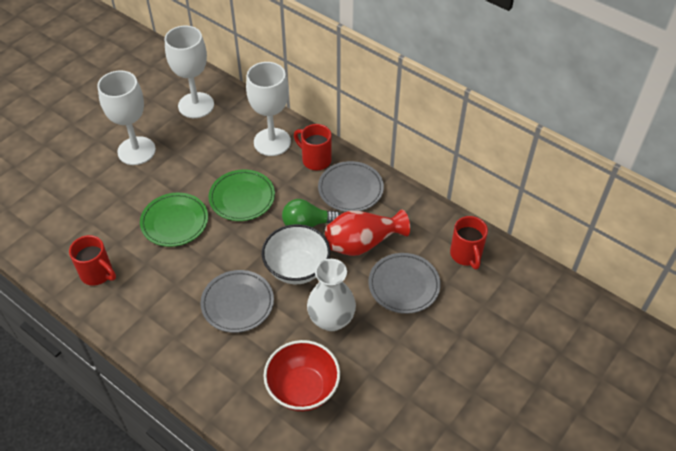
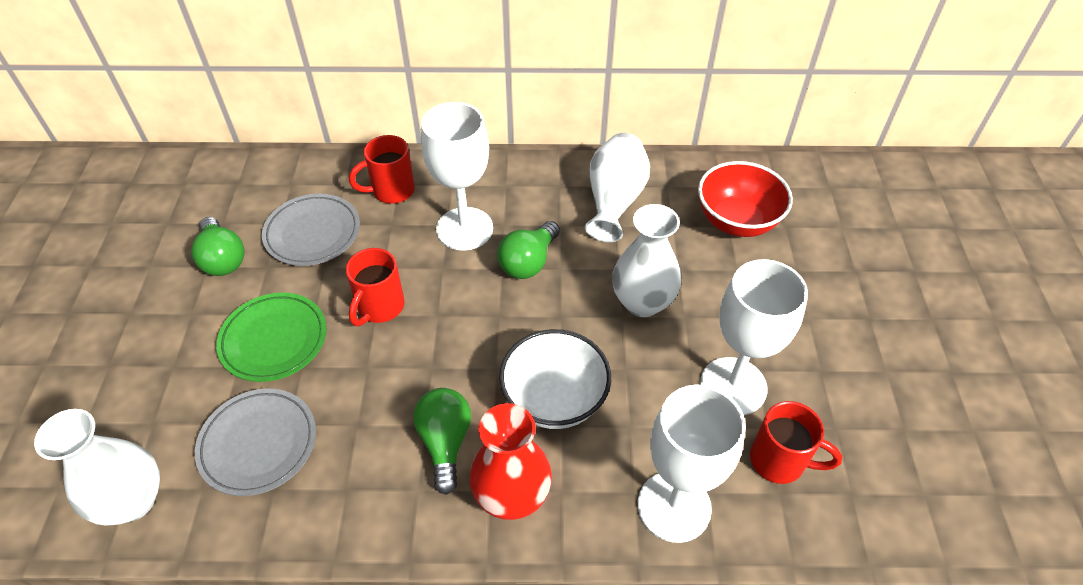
green light bulb: 1 -> 3
green plate: 2 -> 1
grey plate: 3 -> 2
white vase: 1 -> 3

